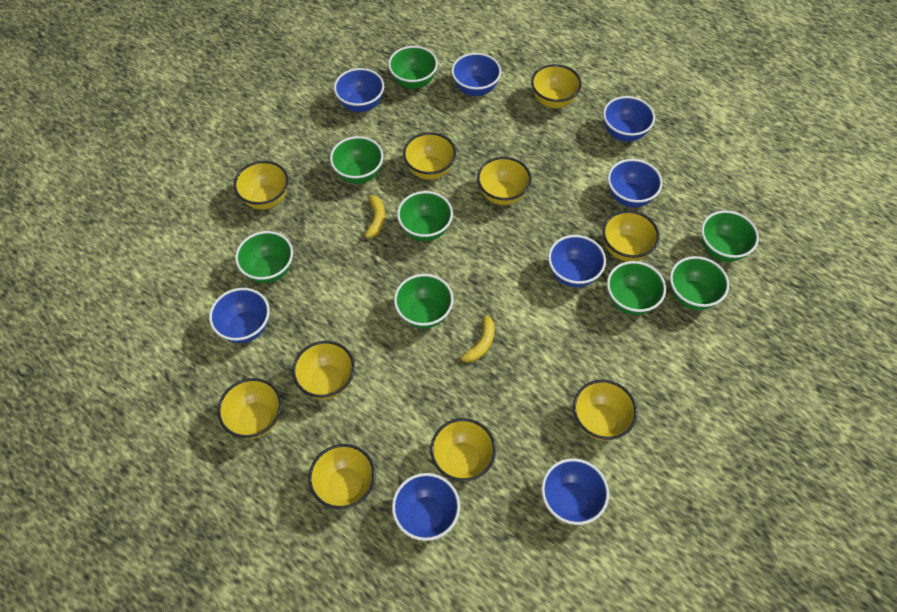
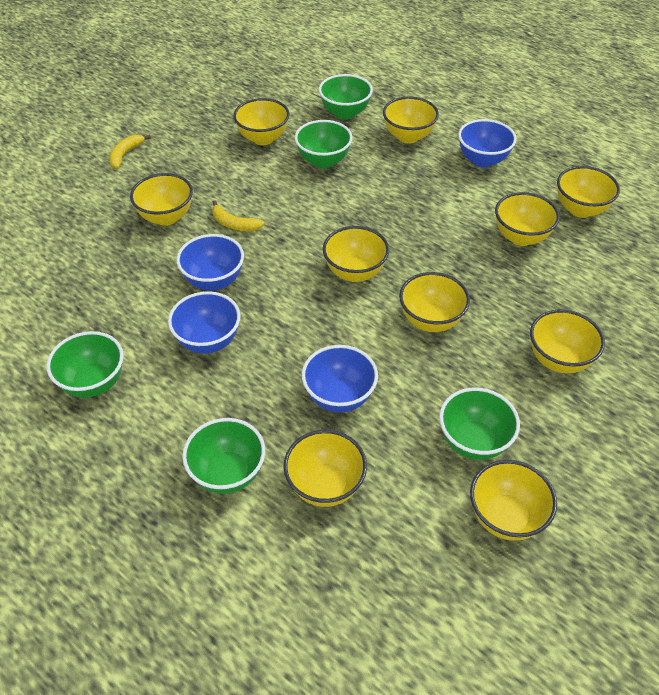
blue bowl: 8 -> 4
green bowl: 8 -> 5

